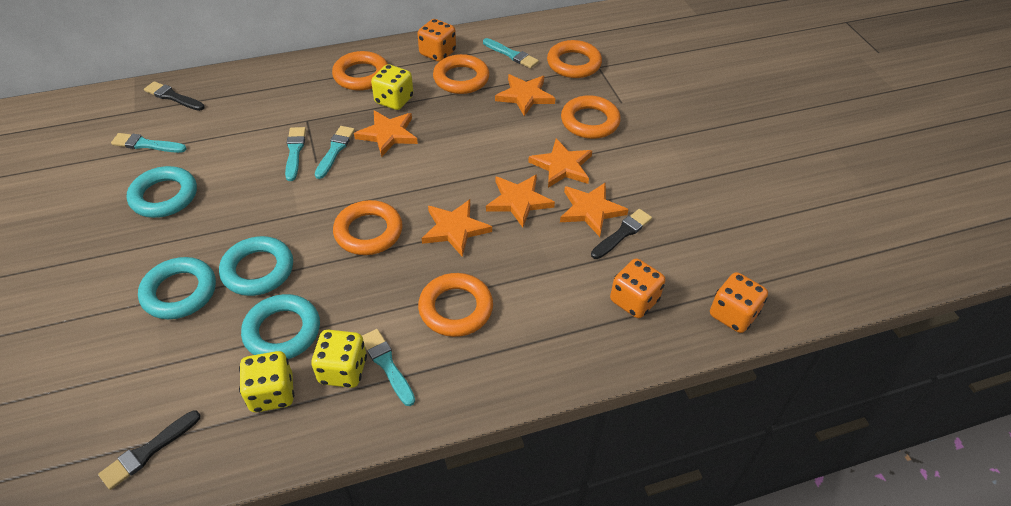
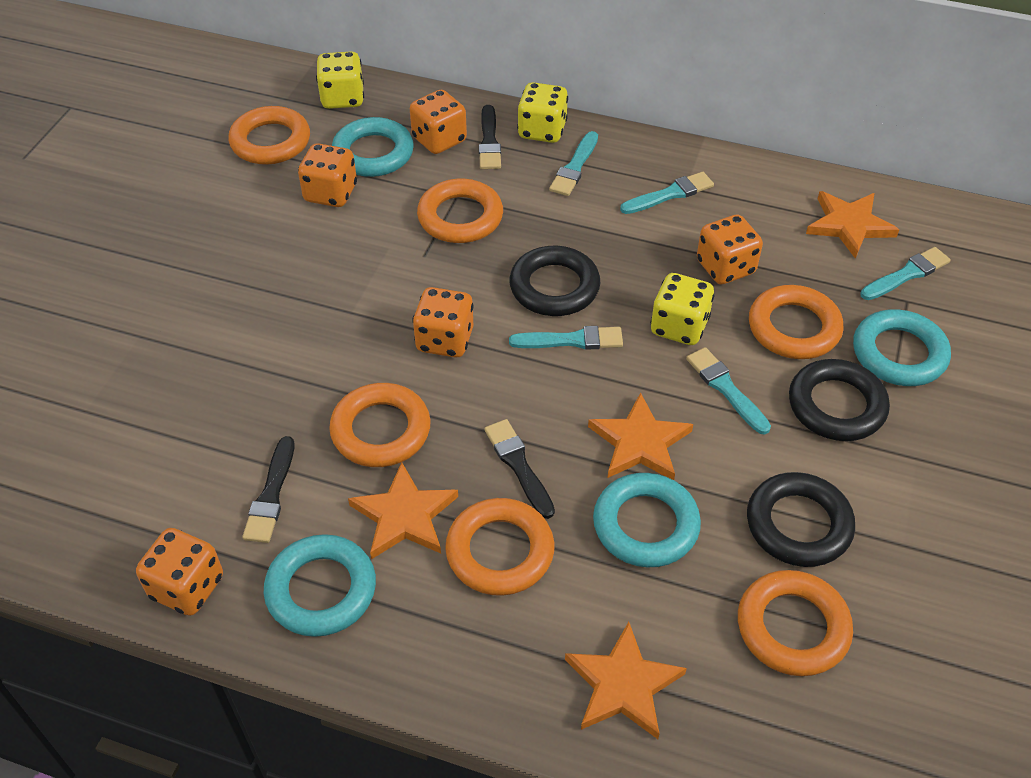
black ring: 0 -> 3
orange dice: 3 -> 5
orange star: 6 -> 4

